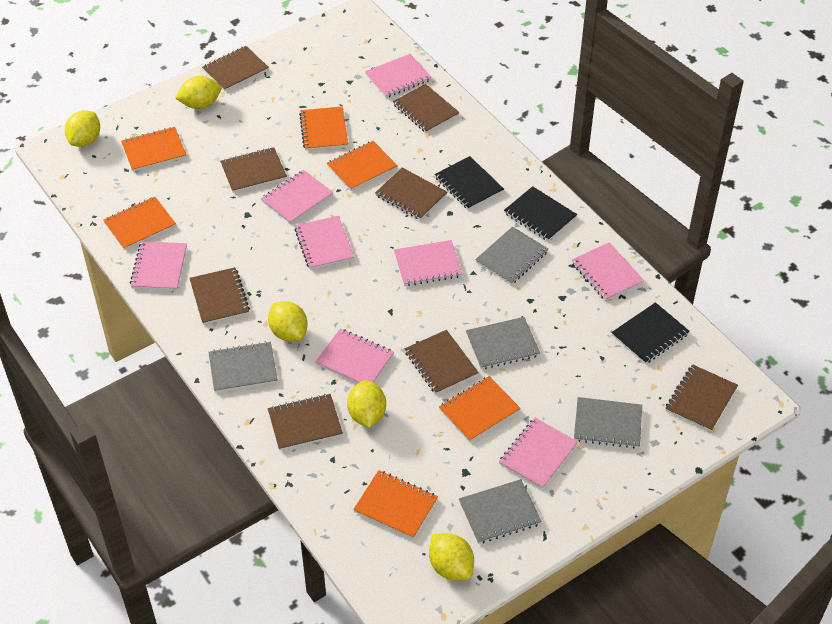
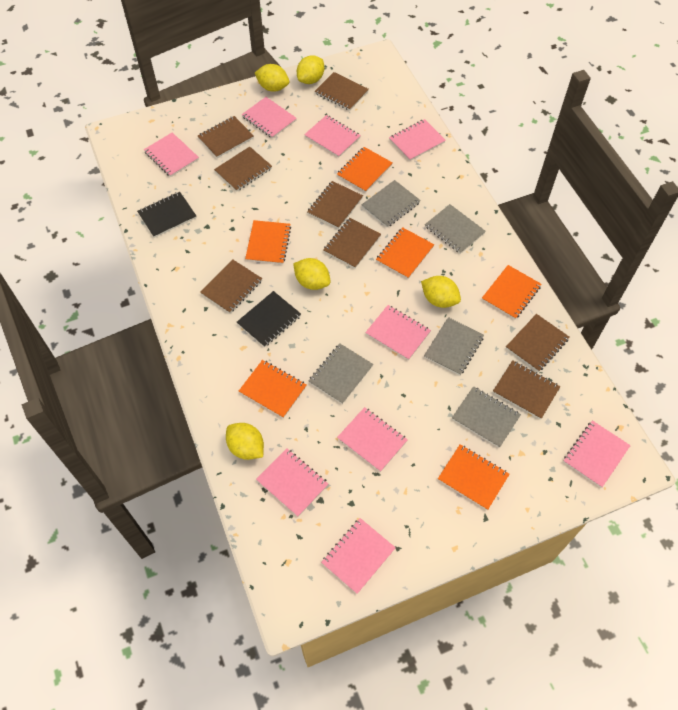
black notebook: 3 -> 2
pink notebook: 8 -> 9

